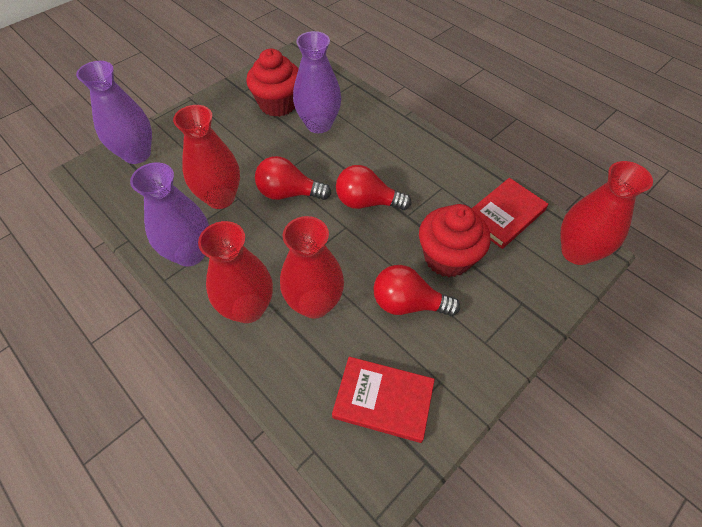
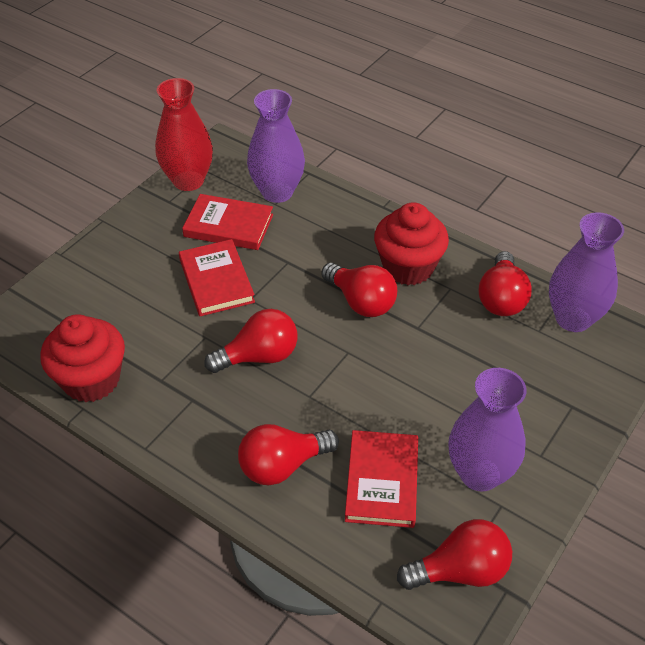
red book: 2 -> 3
red light bulb: 3 -> 5
red vase: 4 -> 1

